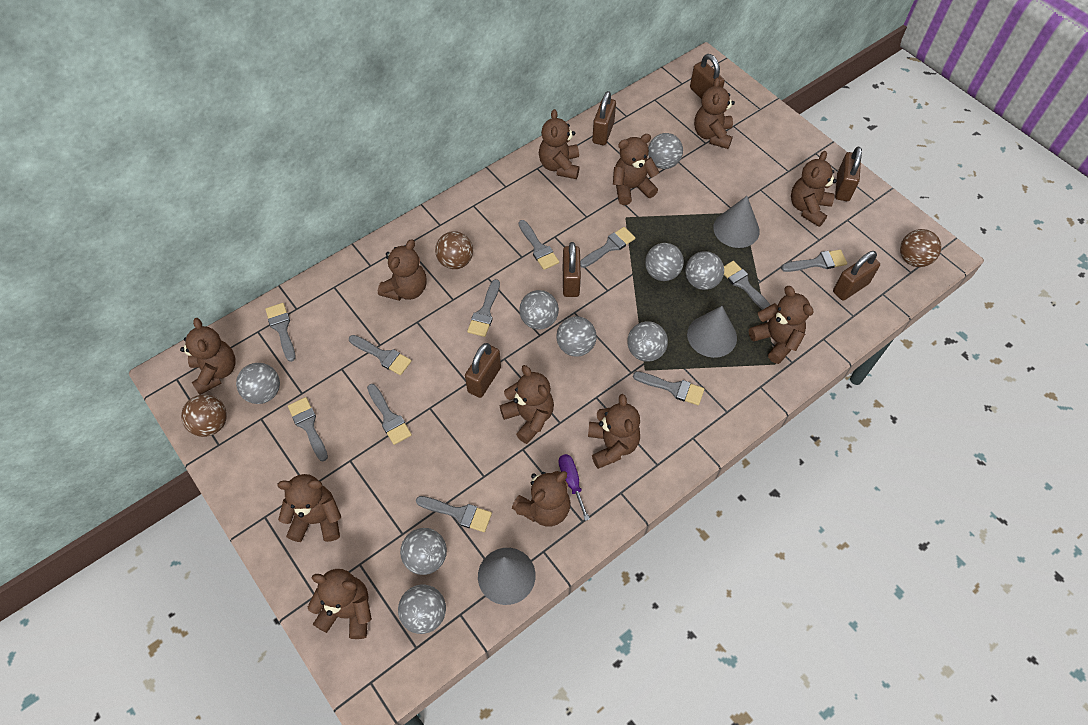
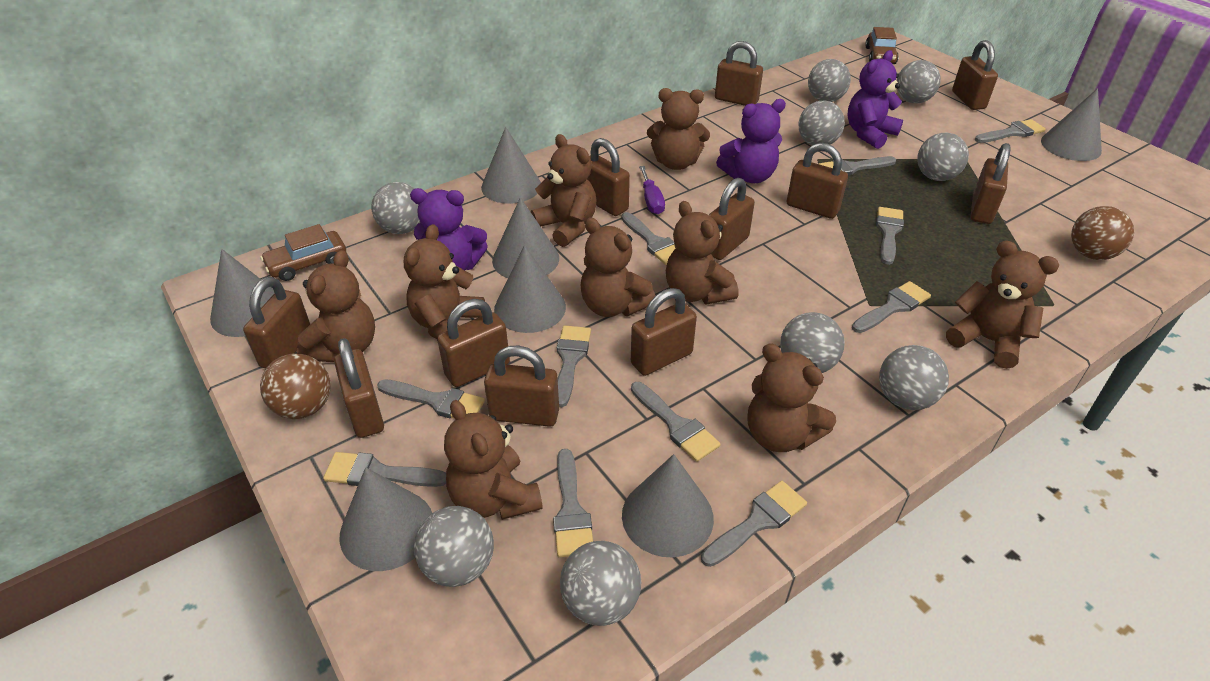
brown ball: 3 -> 2
brown car: 0 -> 2
brown padlock: 6 -> 11
brown teddy bear: 12 -> 9
grey cone: 3 -> 7
purple teddy bear: 0 -> 3

